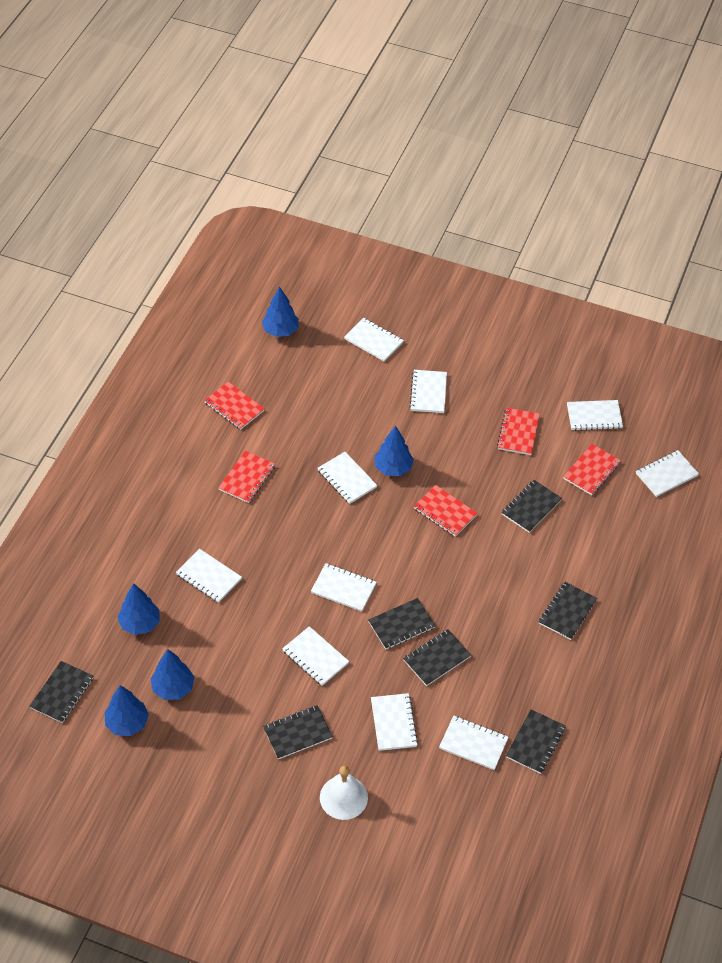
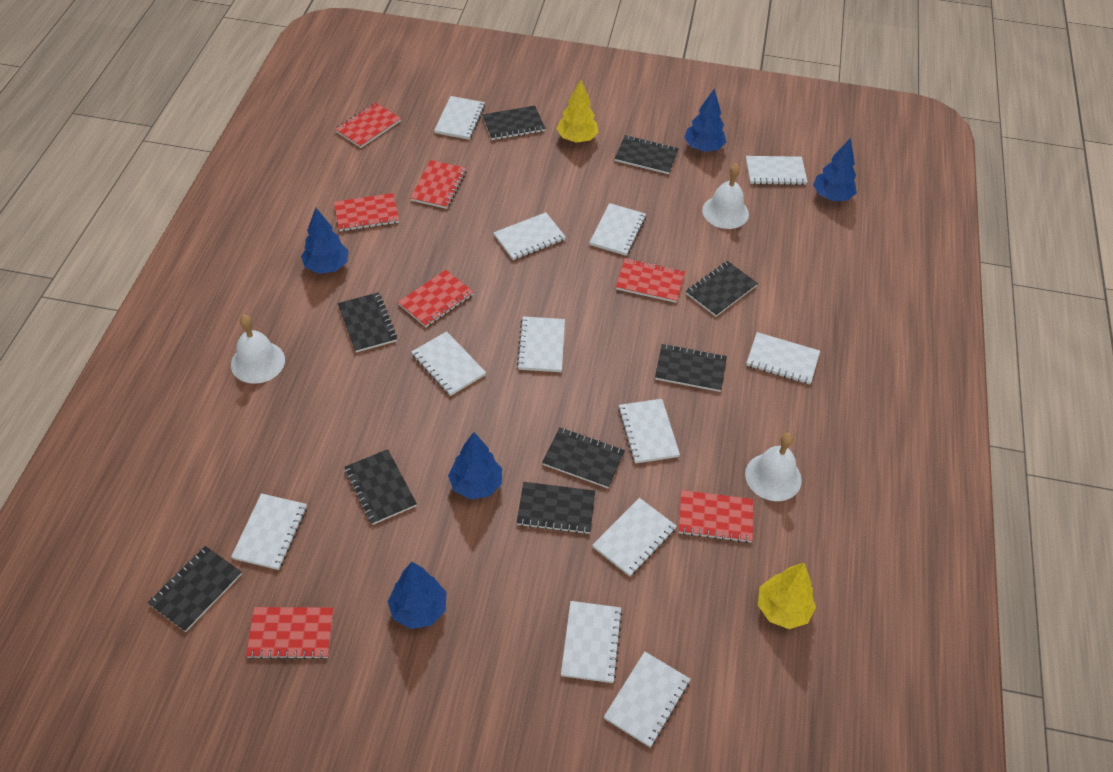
black notebook: 7 -> 9
red notebook: 5 -> 7
white bell: 1 -> 3
white notebook: 10 -> 12
yellow tree: 0 -> 2

